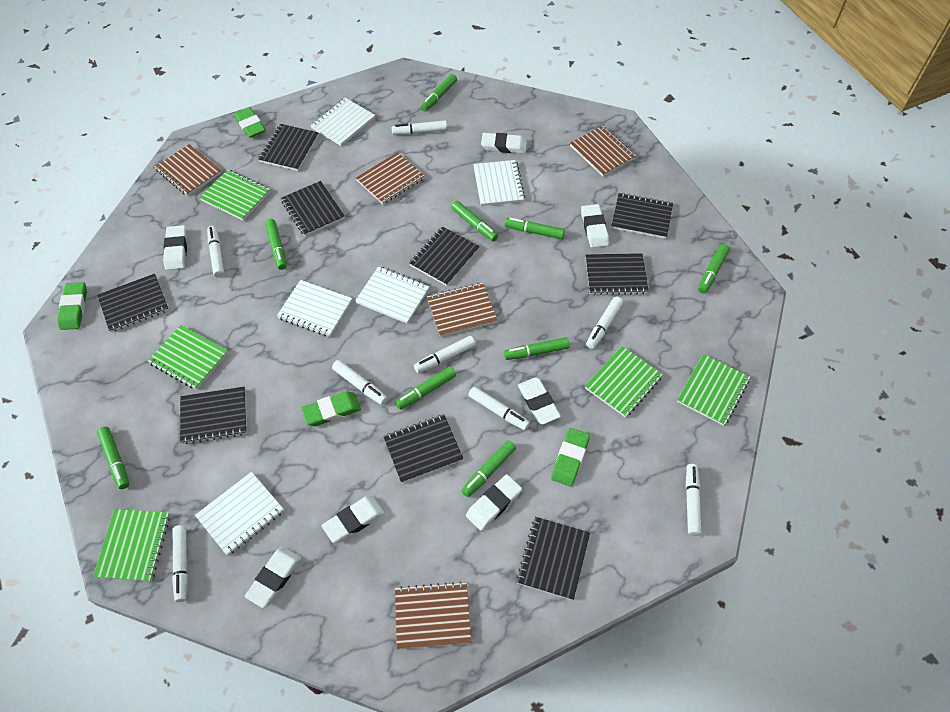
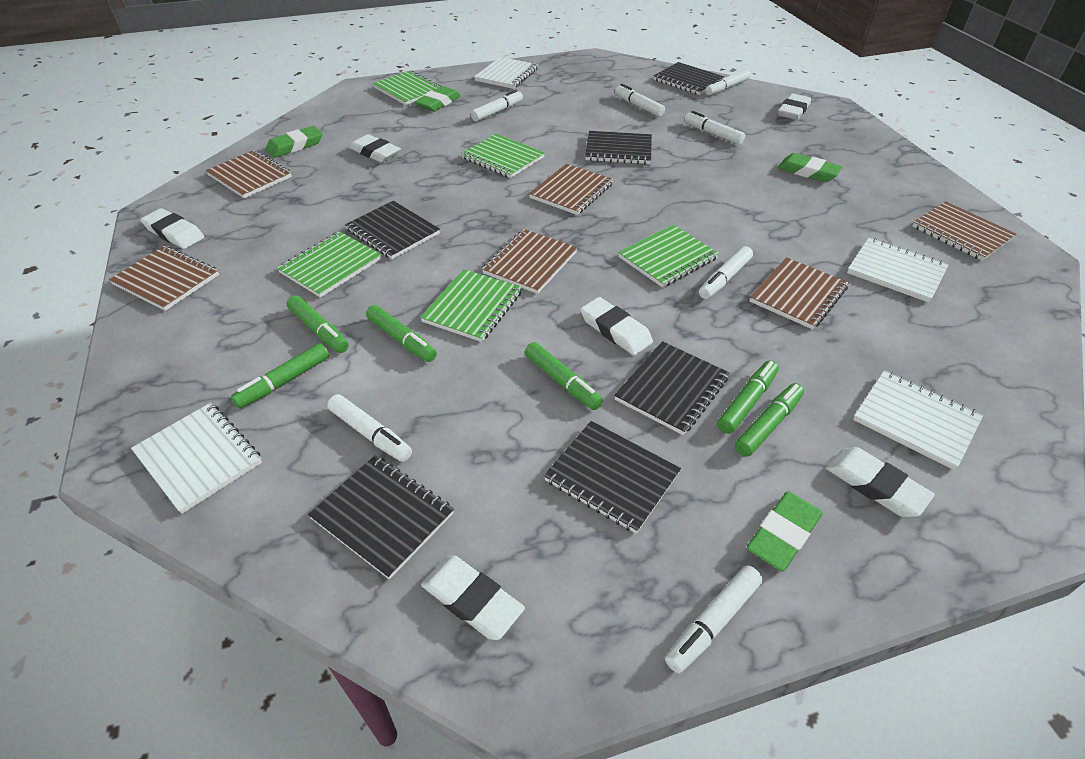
black notebook: 9 -> 6
brown notebook: 5 -> 6
green marker: 9 -> 6
white eraser: 7 -> 6
white marker: 8 -> 7
white notebook: 5 -> 4

